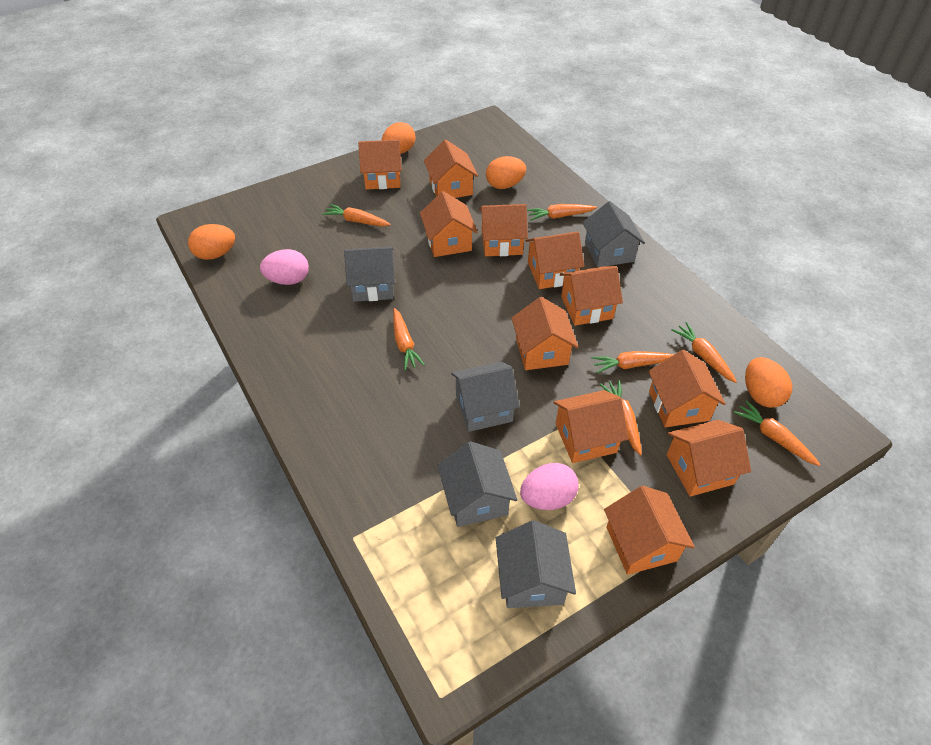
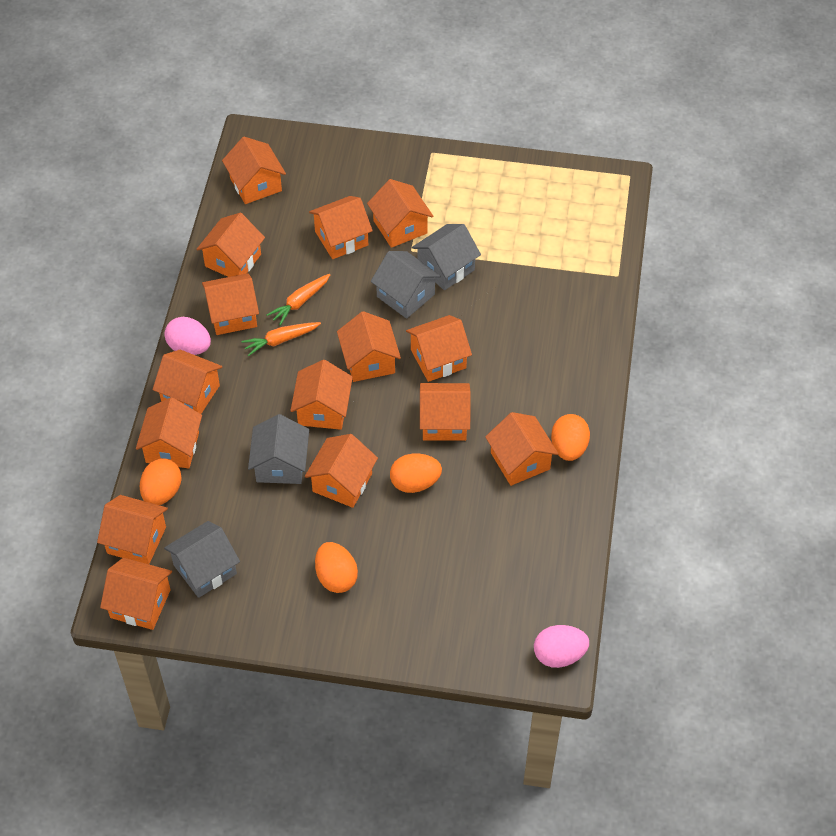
grey house: 5 -> 4
orange carrot: 7 -> 2
orange house: 11 -> 15

